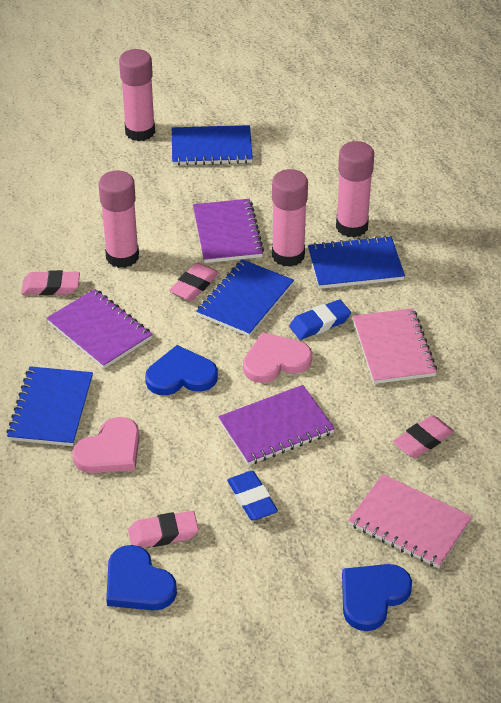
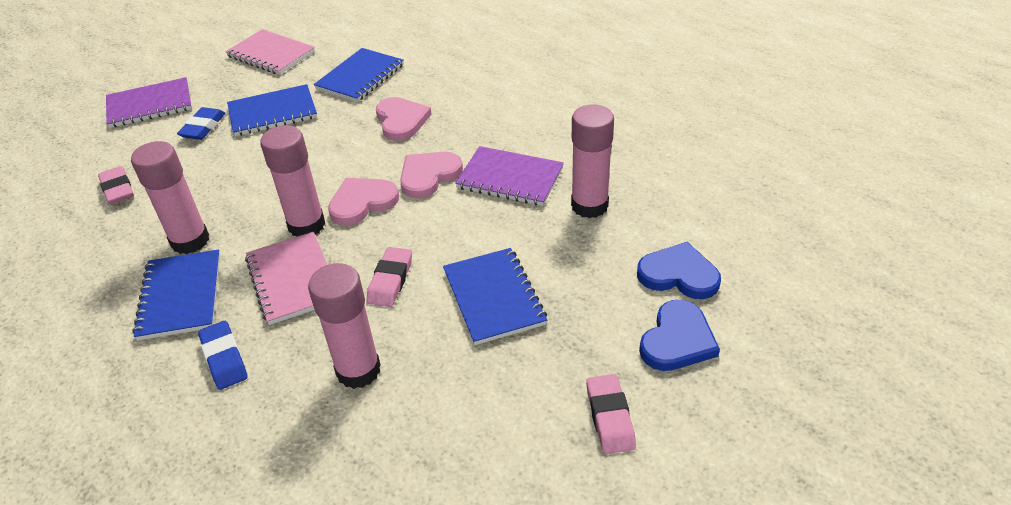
blue heart: 3 -> 2
pink eraser: 4 -> 3
pink heart: 2 -> 3
purple notebook: 3 -> 2

